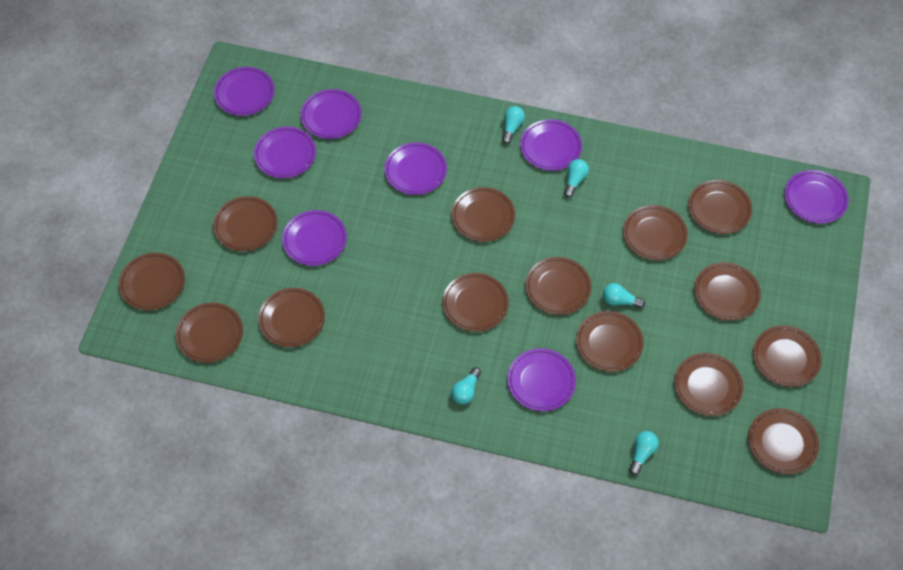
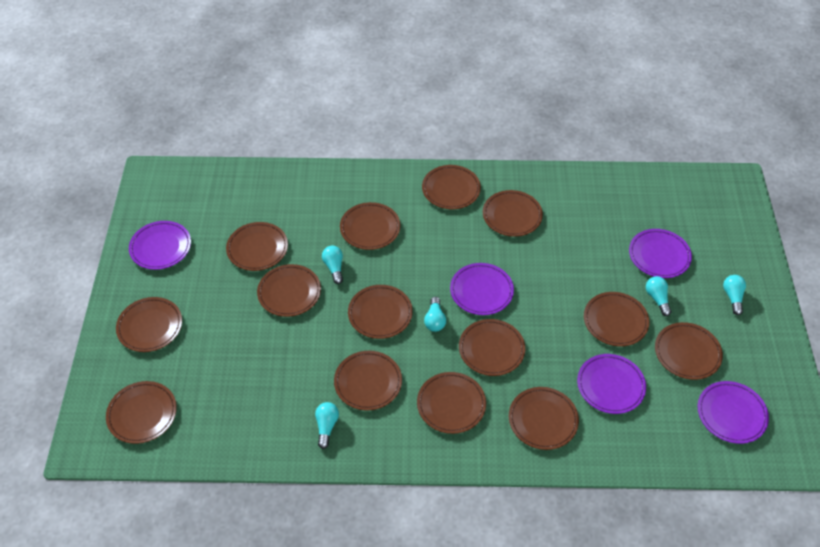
purple plate: 8 -> 5

